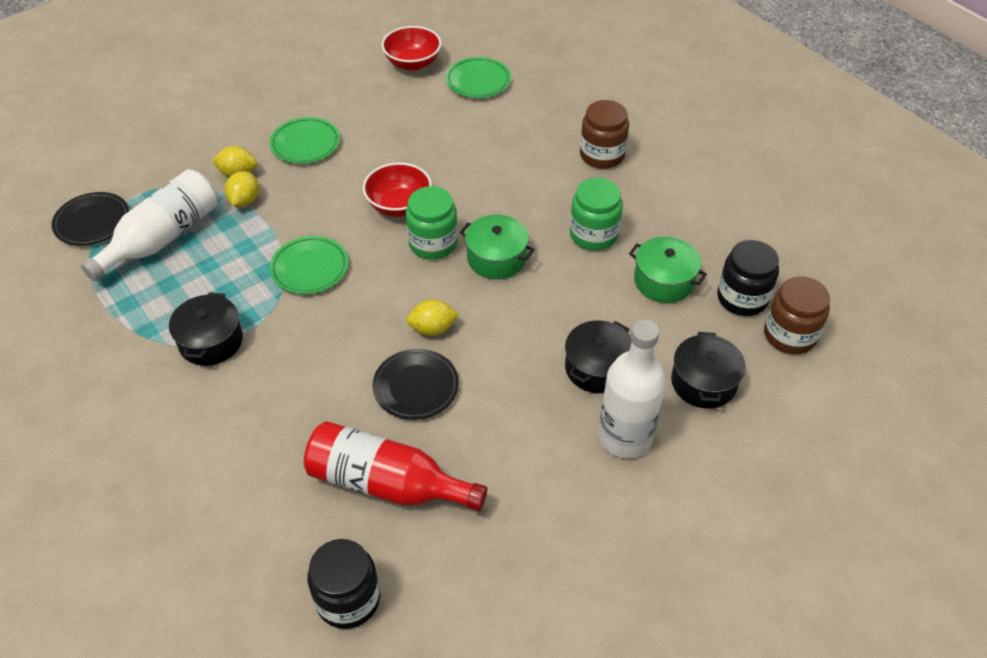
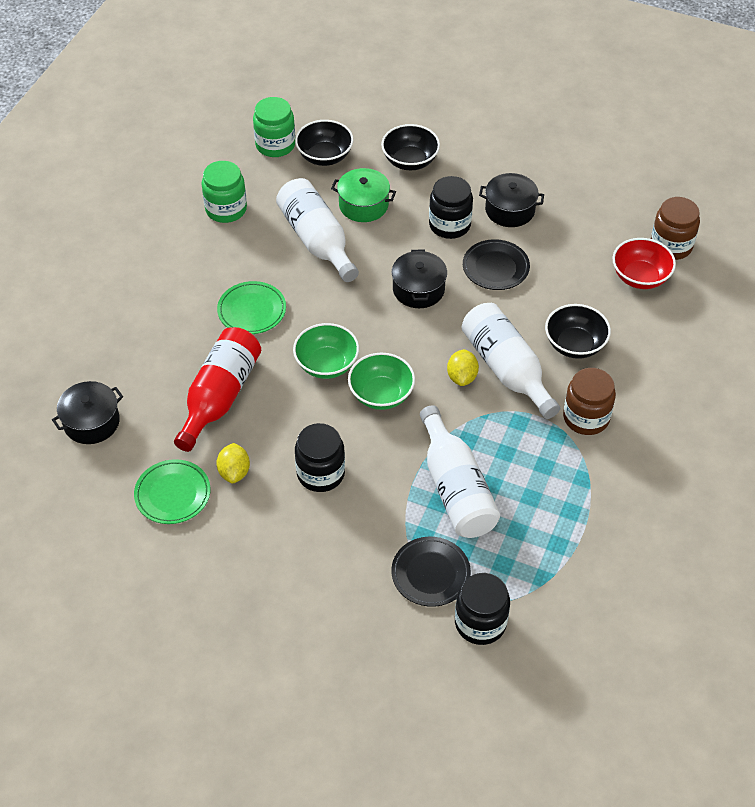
black bowl: 0 -> 3
black jar: 2 -> 3
green bowl: 0 -> 2
green plate: 3 -> 2
green pot: 2 -> 1
red bowl: 2 -> 1
white bottle: 2 -> 3
yellow lemon: 3 -> 2

